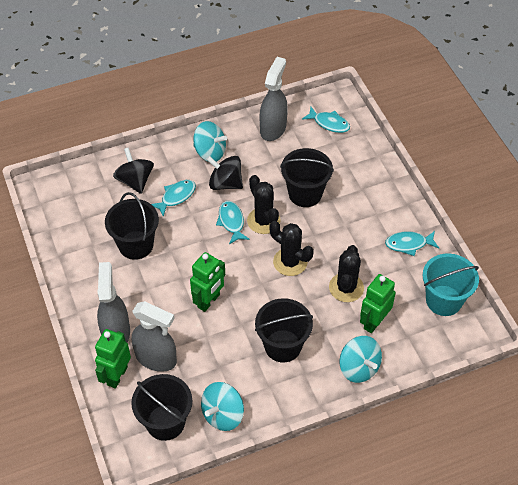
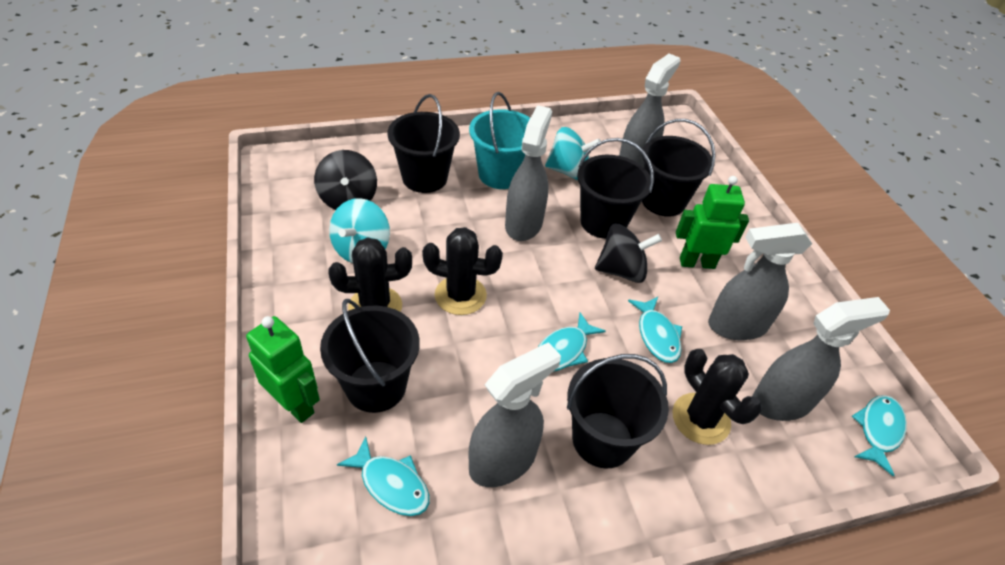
black bucket: 4 -> 5
green robot: 3 -> 2
grey spray bottle: 3 -> 5
turquoise spinning top: 3 -> 2

